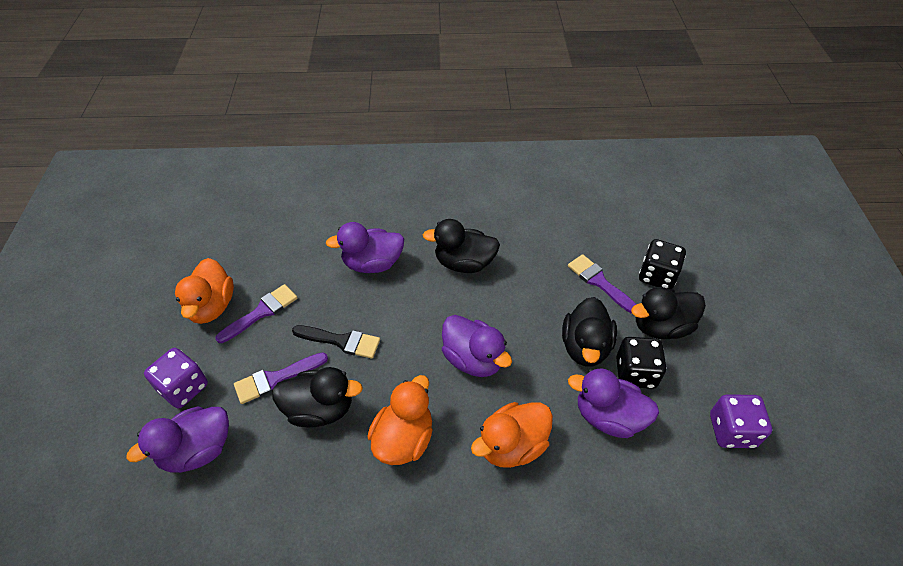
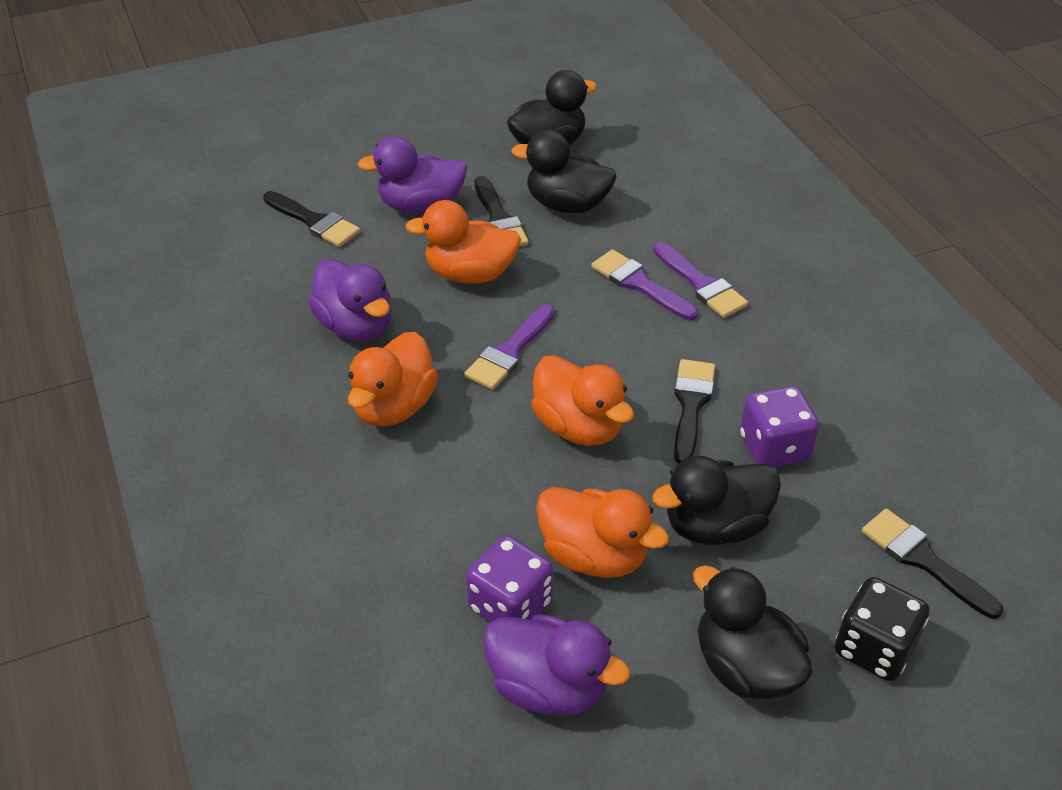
black brush: 1 -> 4
black dice: 2 -> 1
orange duck: 3 -> 4
purple duck: 4 -> 3

